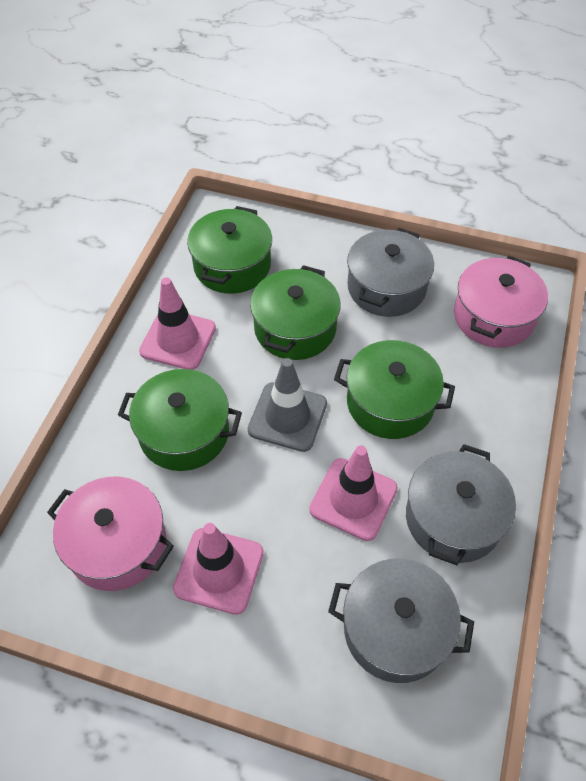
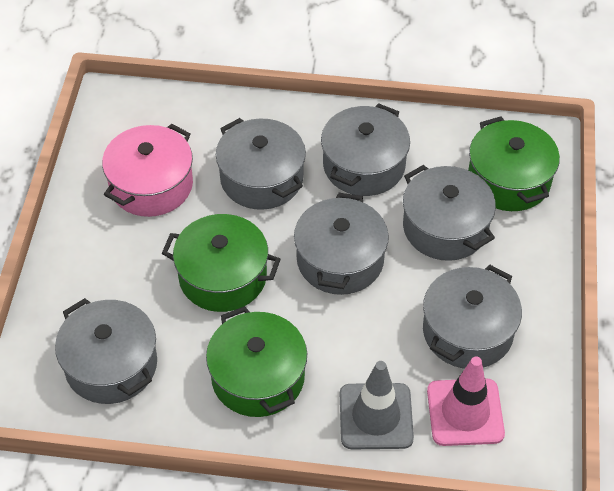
green pot: 4 -> 3
grey pot: 3 -> 6
pink pot: 2 -> 1
pink traffic cone: 3 -> 1

